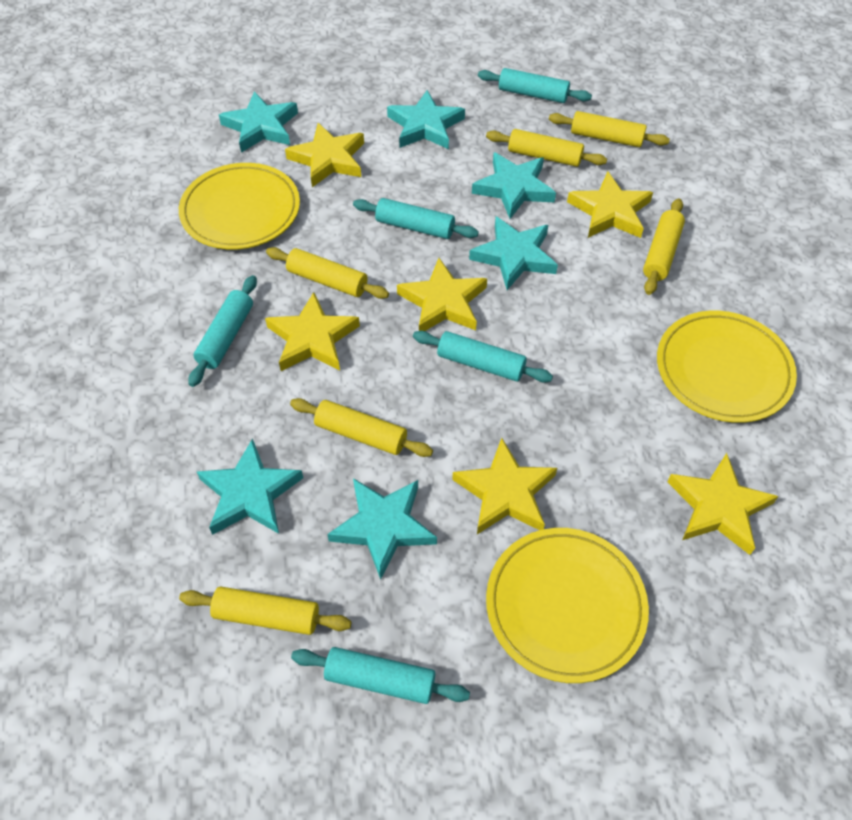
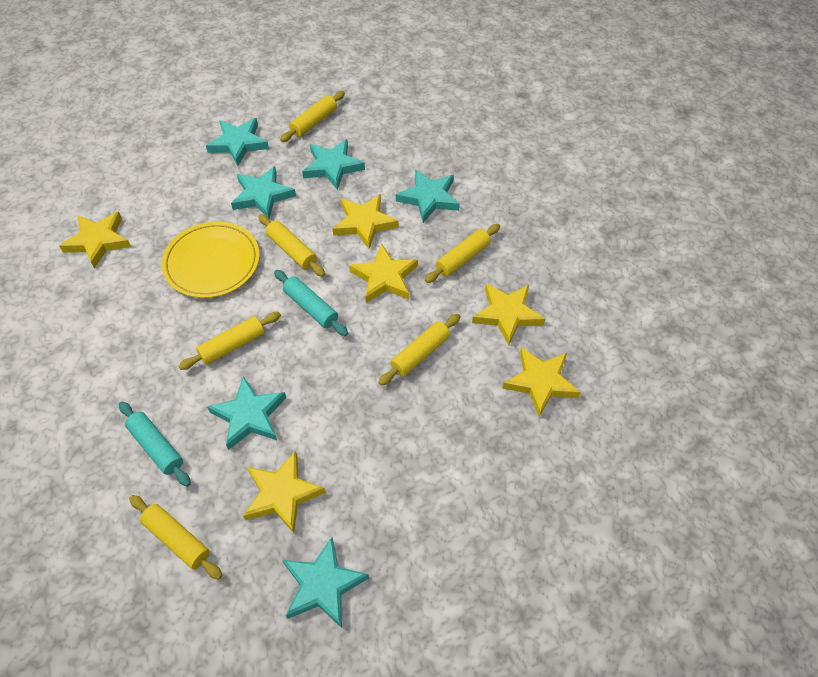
turquoise rolling pin: 5 -> 2
yellow plate: 3 -> 1

